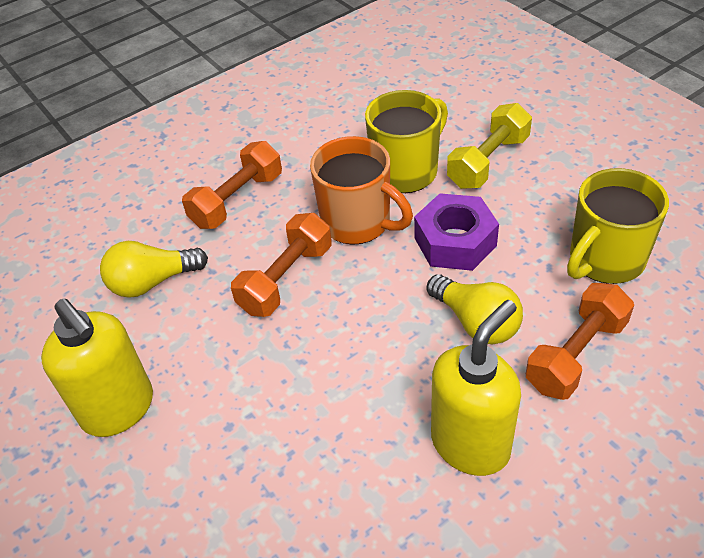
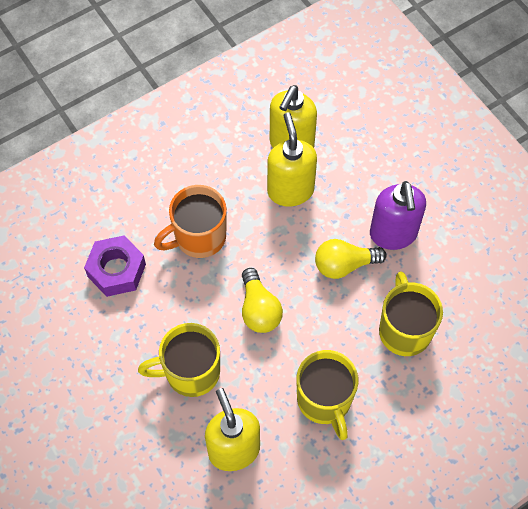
orange dumbbell: 3 -> 0
purple soap dispenser: 0 -> 1
yellow dumbbell: 1 -> 0
yellow mug: 2 -> 3
yellow soap dispenser: 2 -> 3

